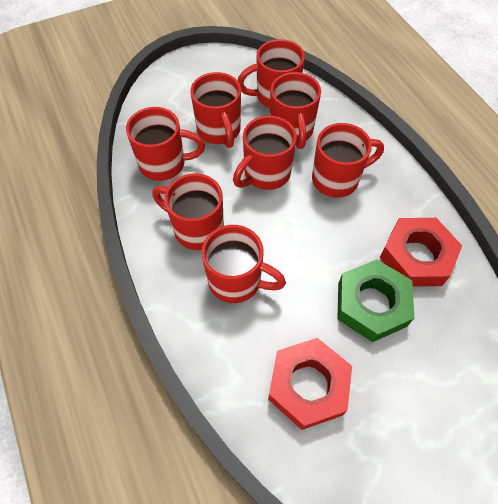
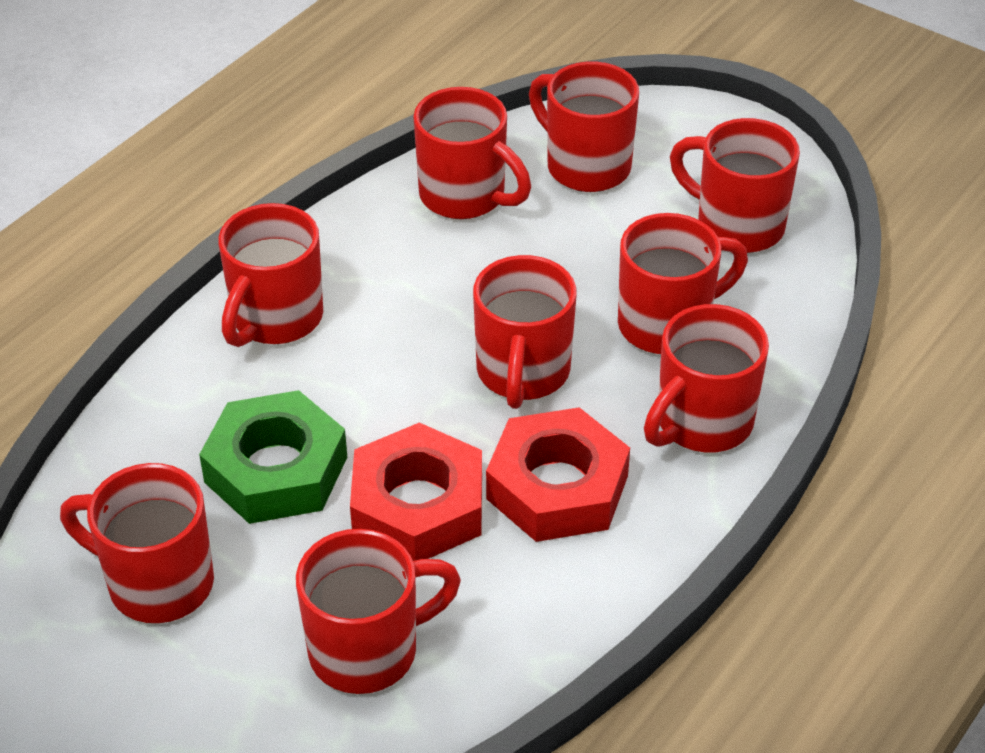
red mug: 8 -> 9

